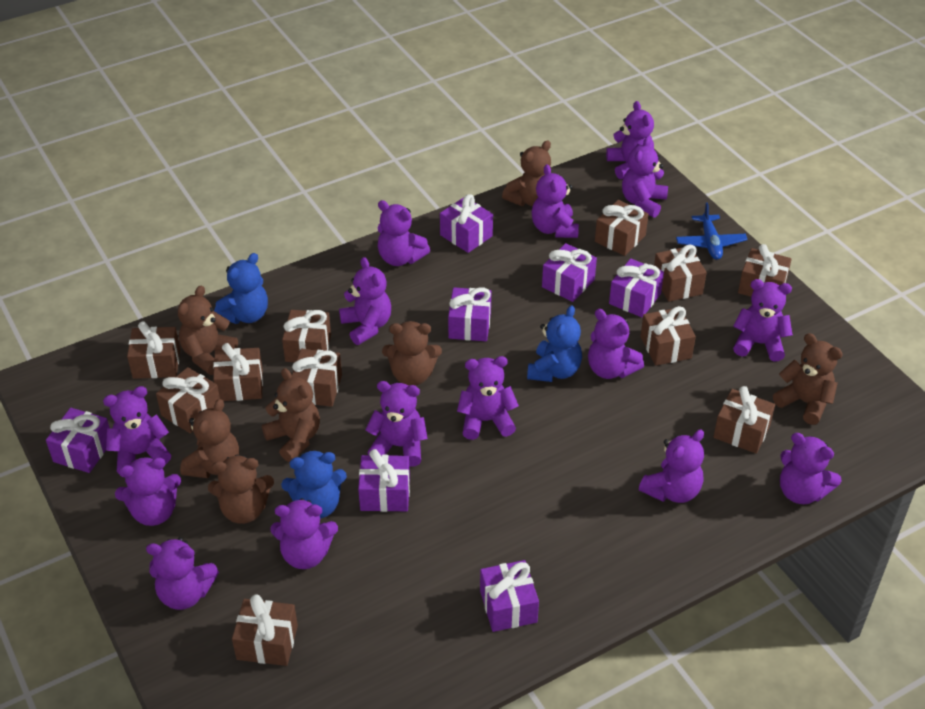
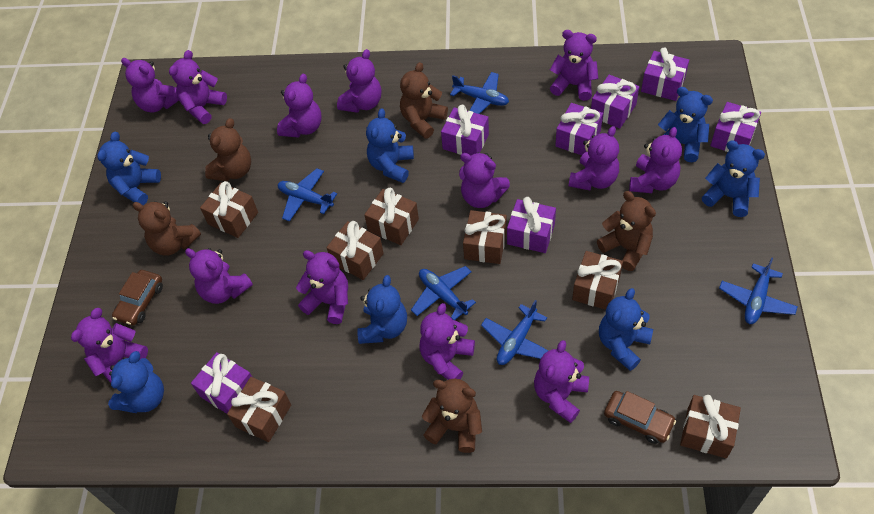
blue plane: 1 -> 5
blue teddy bear: 3 -> 7
brown car: 0 -> 2
brown gift: 11 -> 7
brown teddy bear: 7 -> 5
purple teddy bear: 15 -> 13

